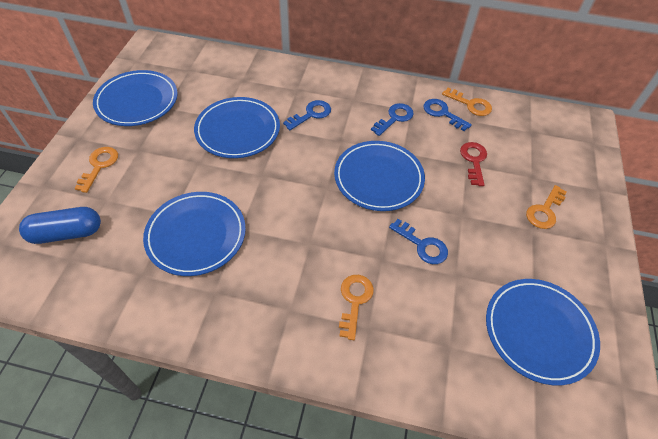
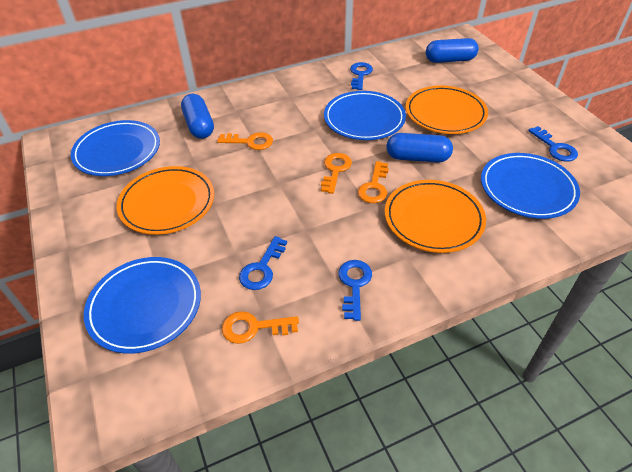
blue capsule: 1 -> 3
blue plate: 5 -> 4
orange plate: 0 -> 3
red key: 1 -> 0

